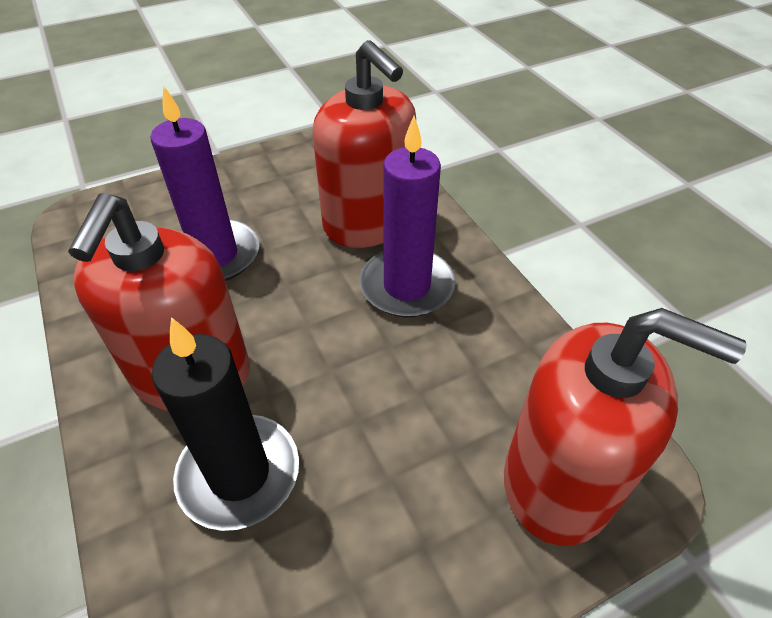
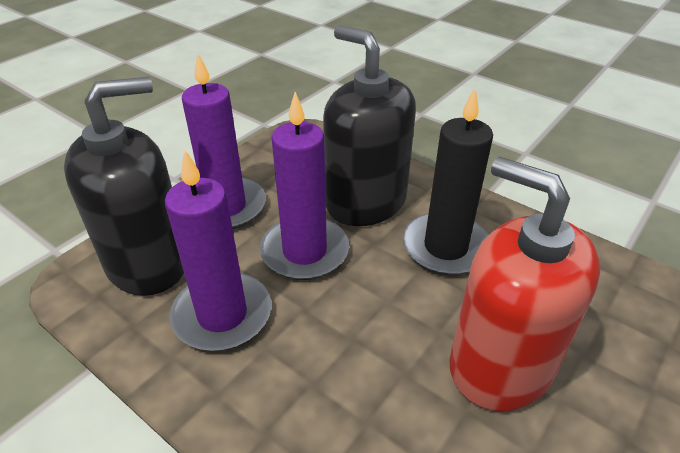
black soap dispenser: 0 -> 2
purple candle: 2 -> 3
red soap dispenser: 3 -> 1

